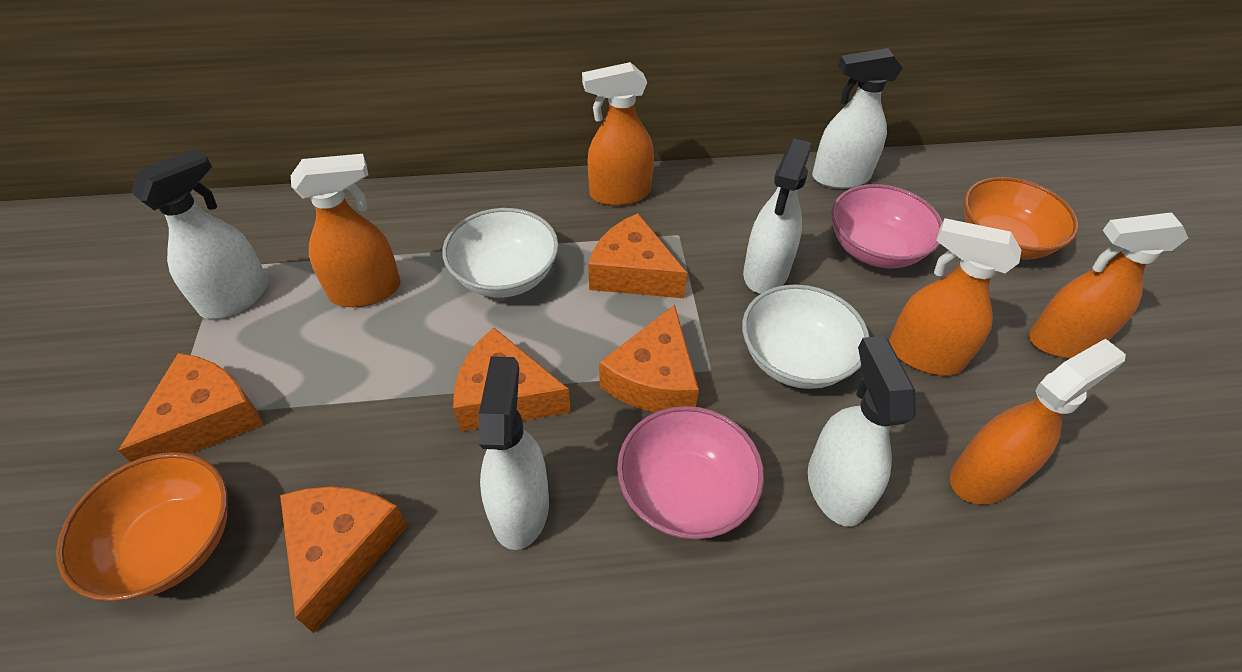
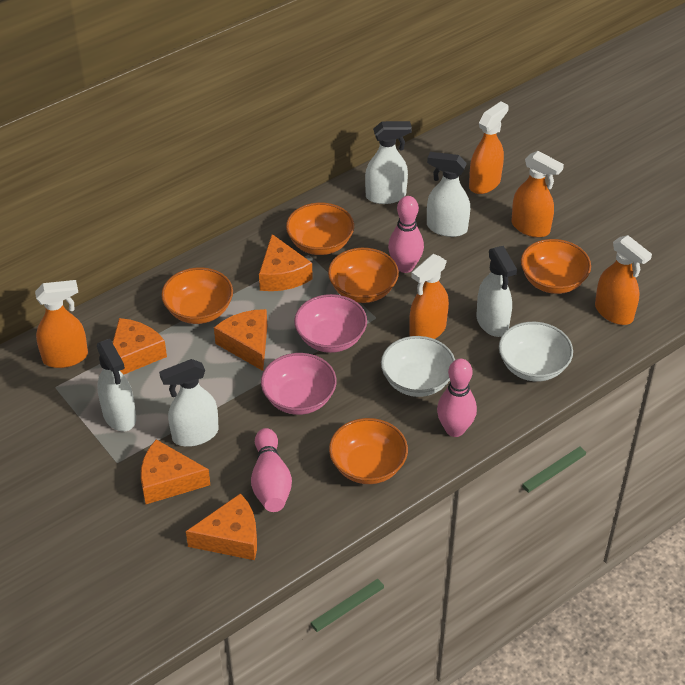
orange bowl: 2 -> 5
pink bowling pin: 0 -> 3

